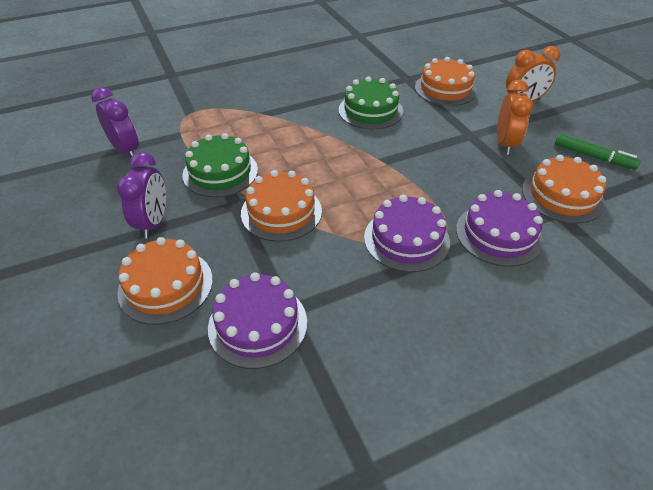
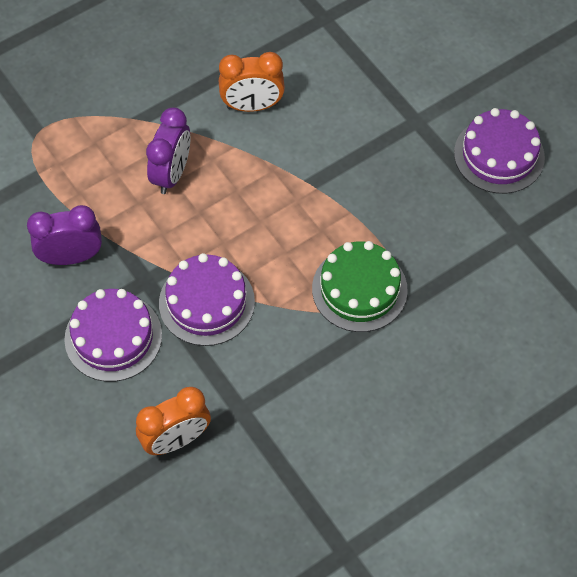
green cake: 2 -> 1
green marker: 1 -> 0
orange cake: 4 -> 0

